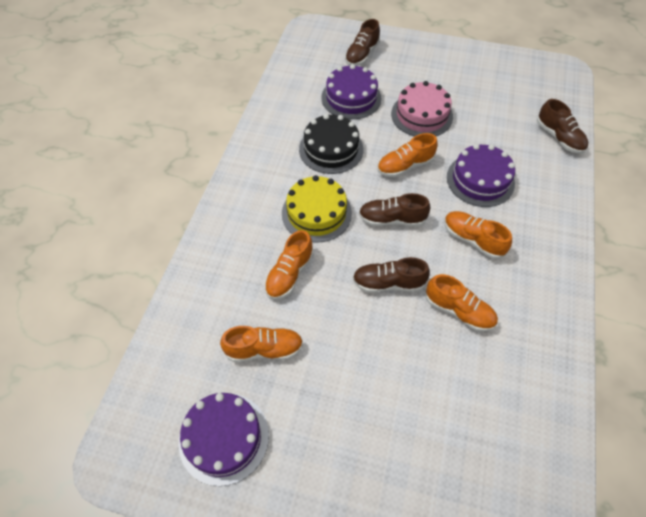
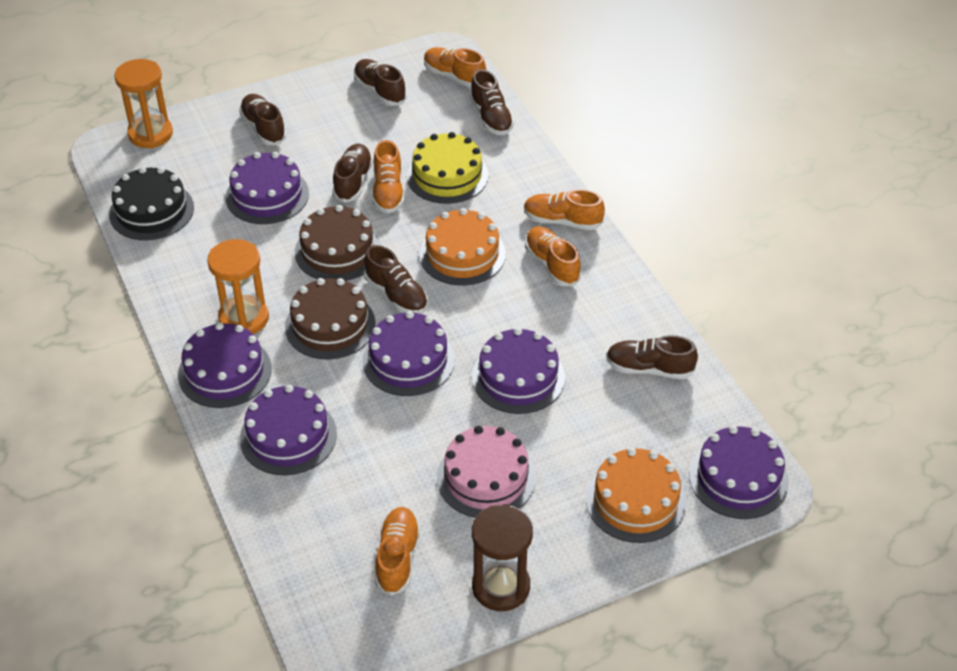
brown cake: 0 -> 2
brown hourglass: 0 -> 1
brown shoe: 4 -> 6
orange cake: 0 -> 2
orange hourglass: 0 -> 2
purple cake: 3 -> 6

